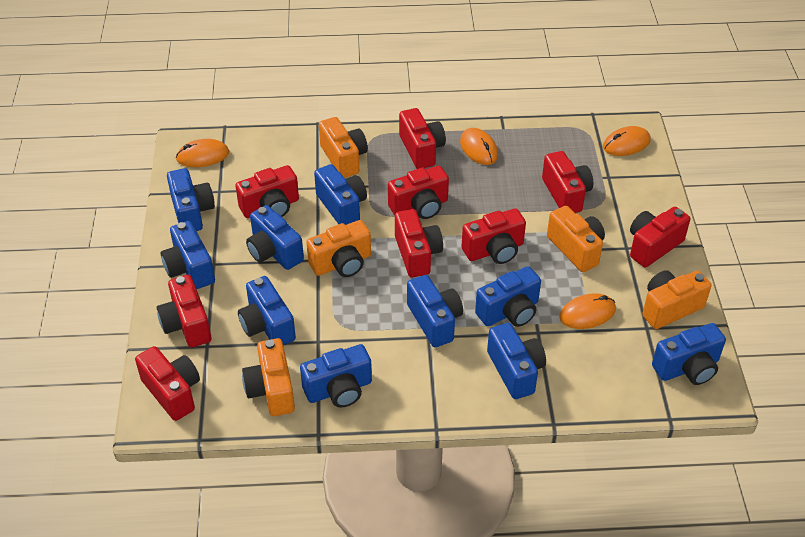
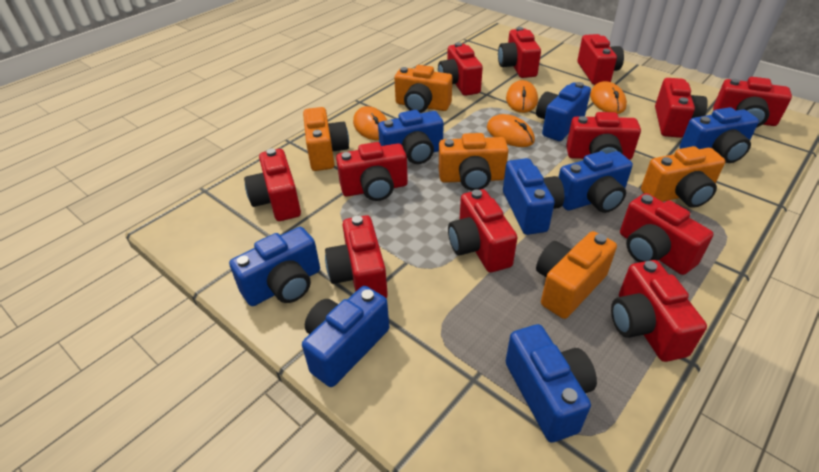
blue camera: 10 -> 8
red camera: 9 -> 12

